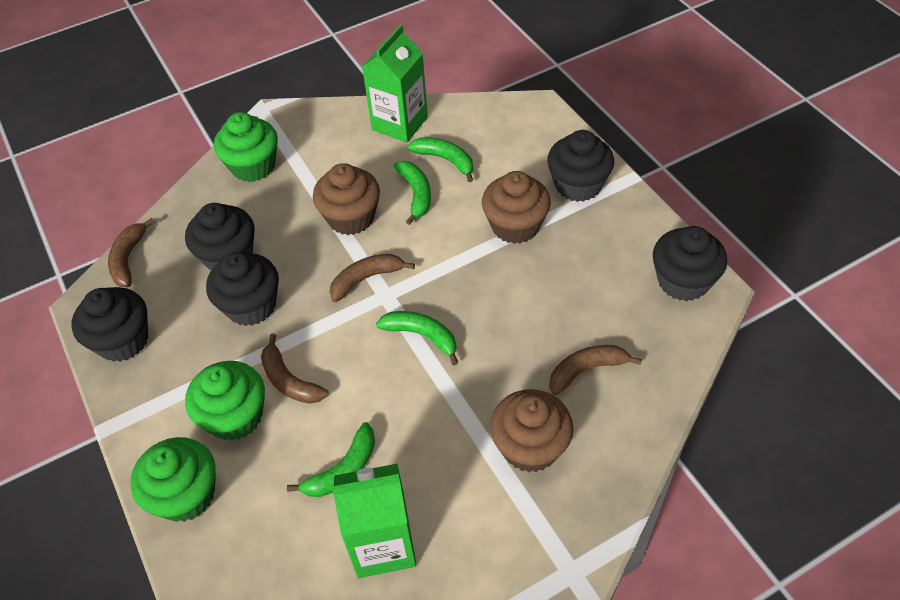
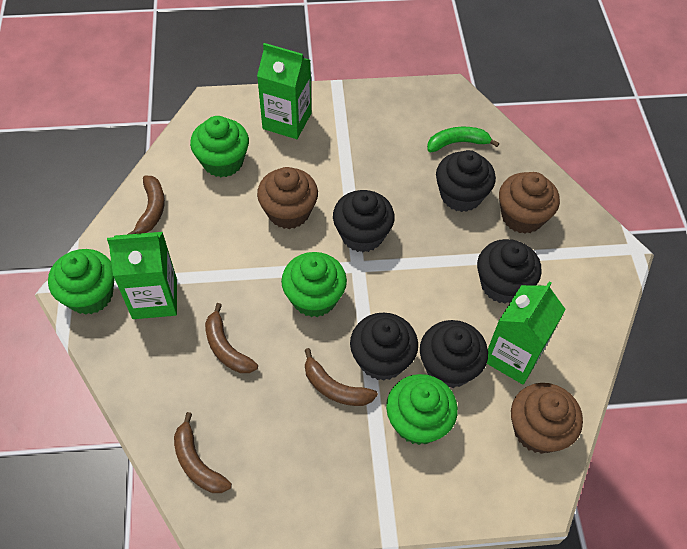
green banana: 4 -> 1
green carton: 2 -> 3
green cupcake: 3 -> 4

